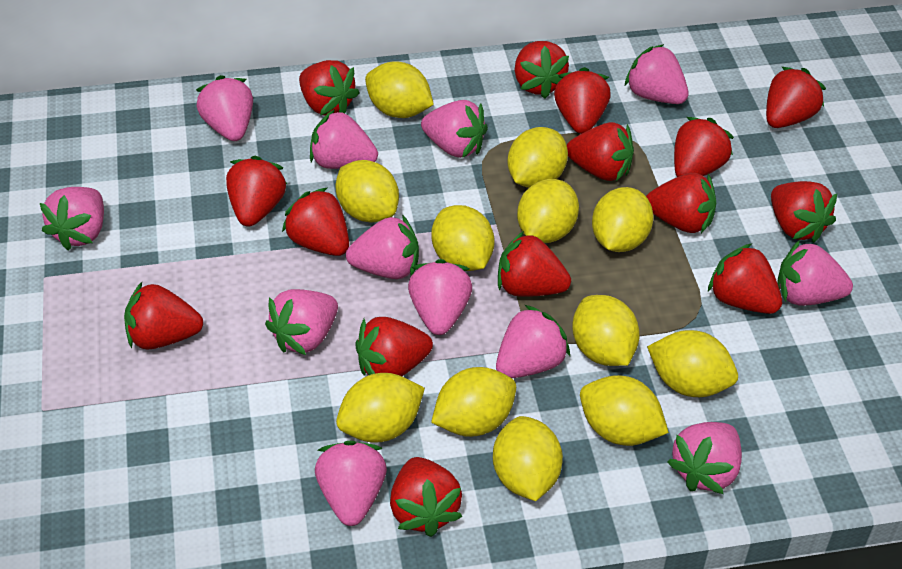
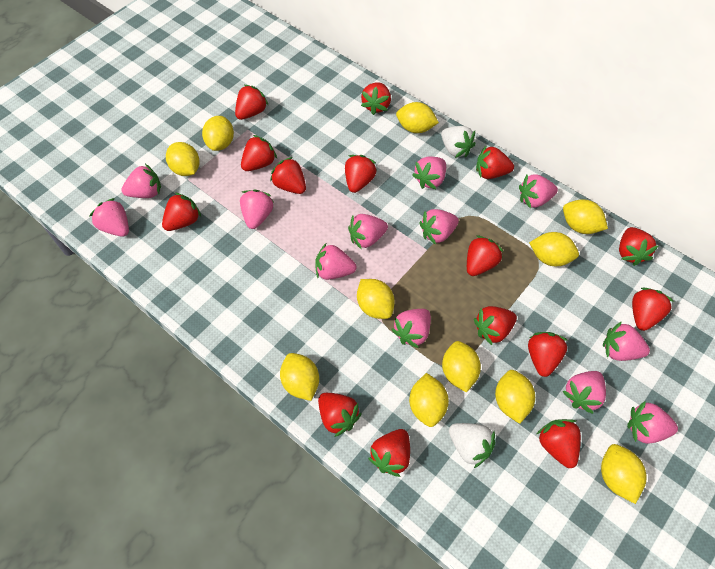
white strawberry: 0 -> 2
yellow lemon: 12 -> 11

